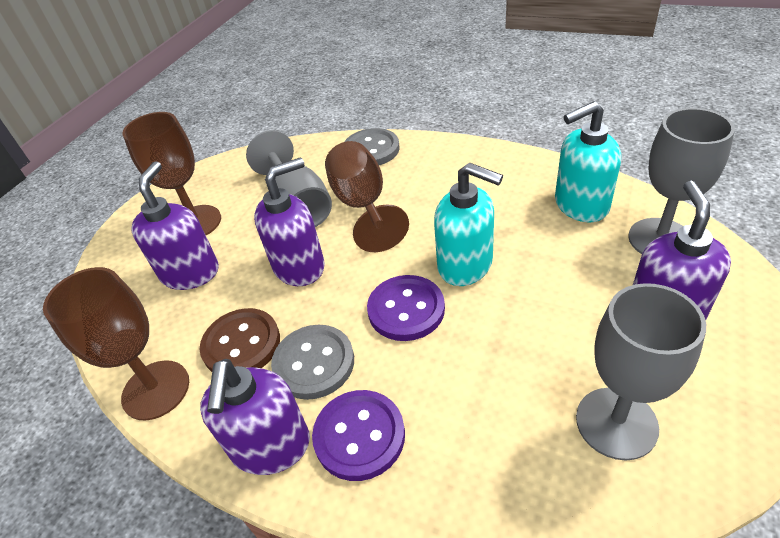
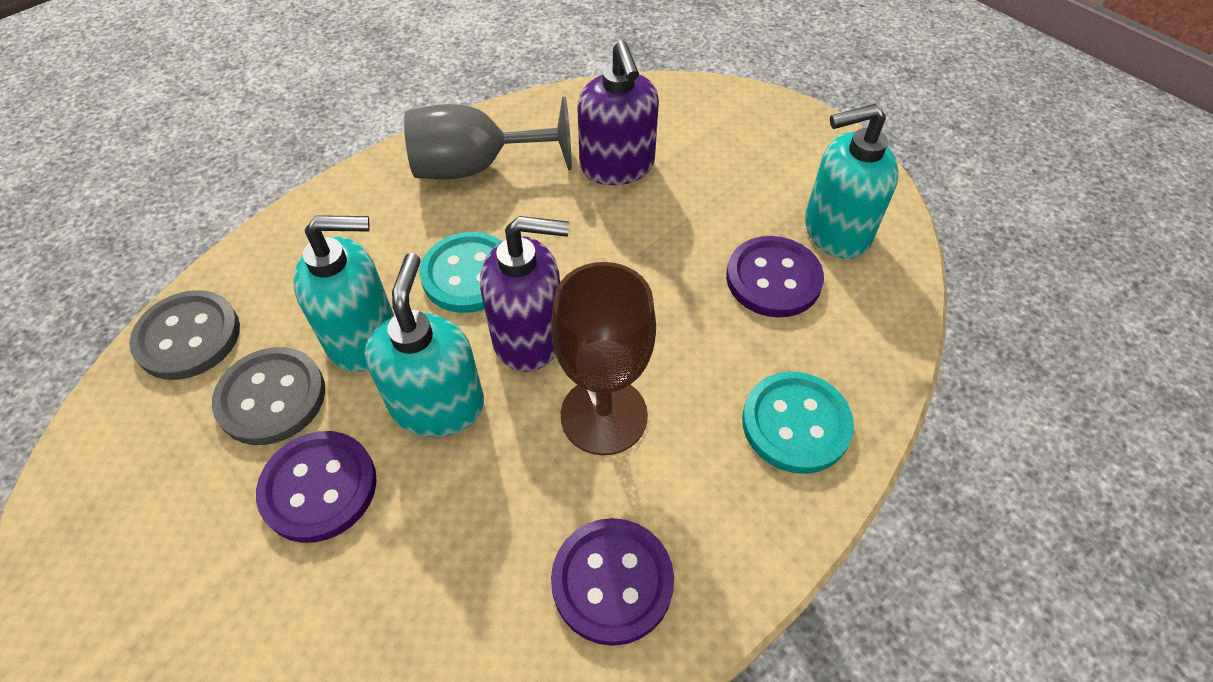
brown button: 1 -> 0
brown goblet: 3 -> 1
grey goblet: 3 -> 1
purple button: 2 -> 3
purple soap dispenser: 4 -> 2
turquoise button: 0 -> 2
turquoise soap dispenser: 2 -> 3

